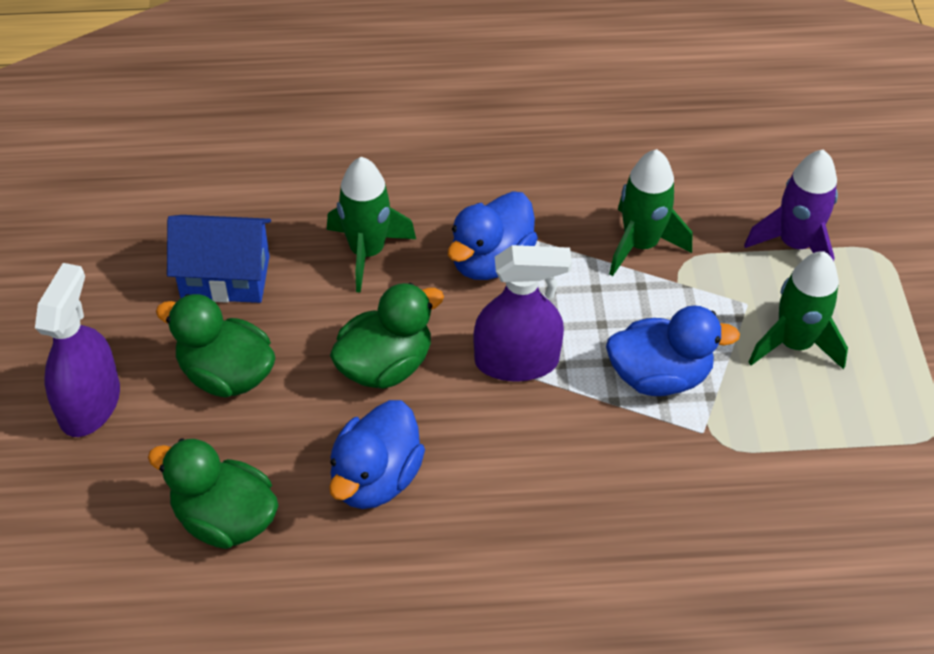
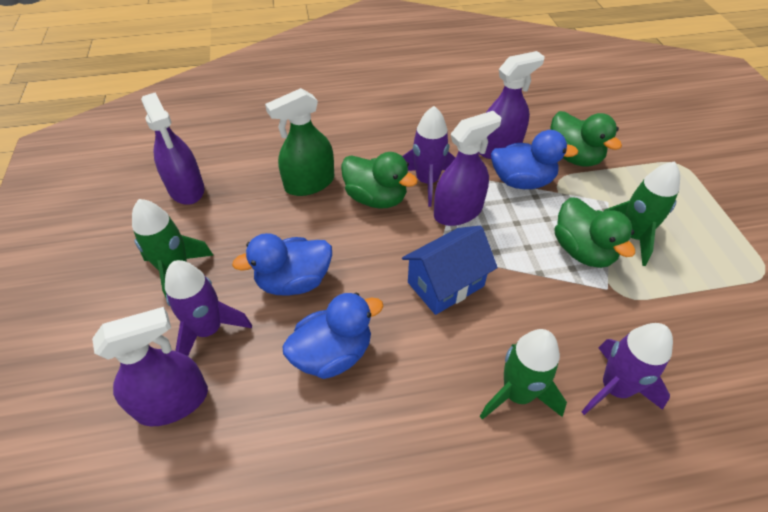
green spray bottle: 0 -> 1
purple rocket: 1 -> 3
purple spray bottle: 2 -> 4

